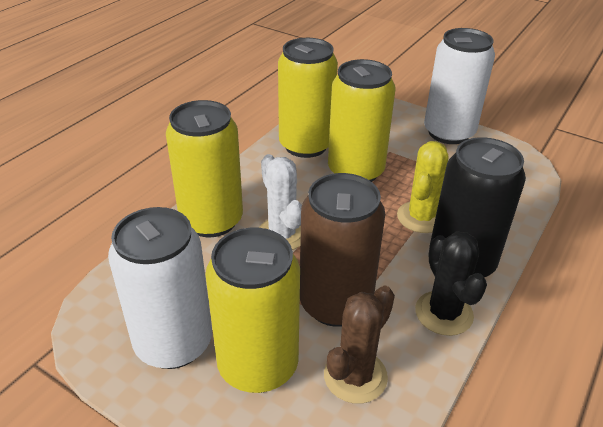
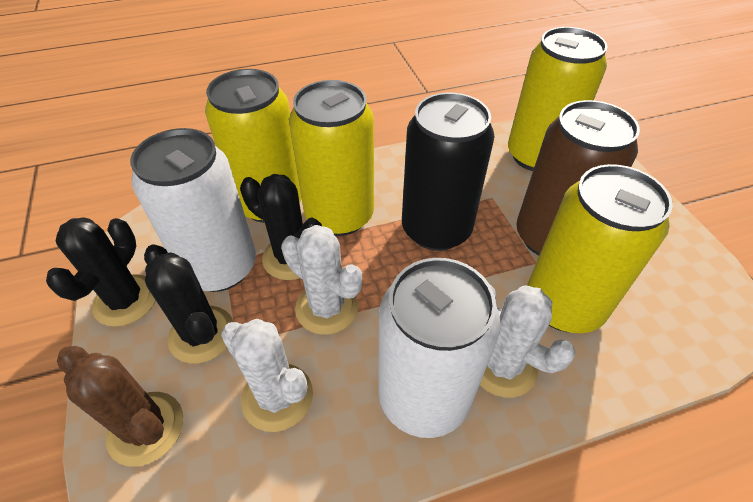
black cactus: 1 -> 3
white cactus: 1 -> 3
yellow cactus: 1 -> 0

